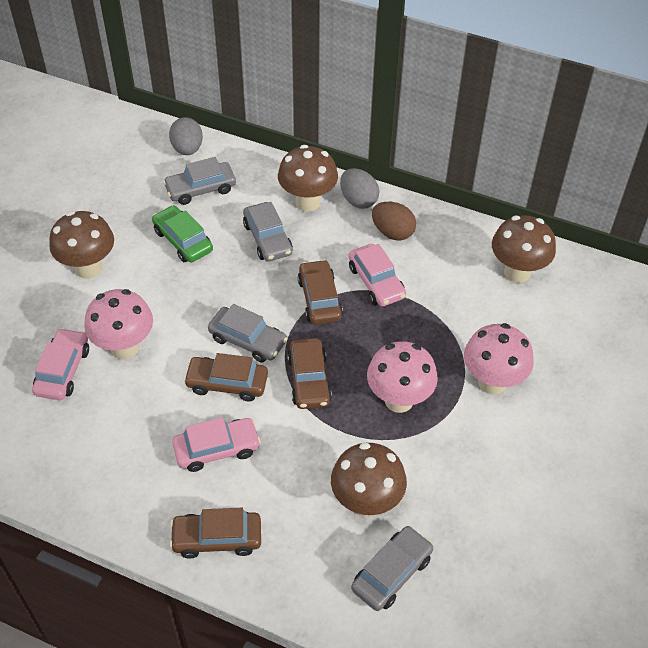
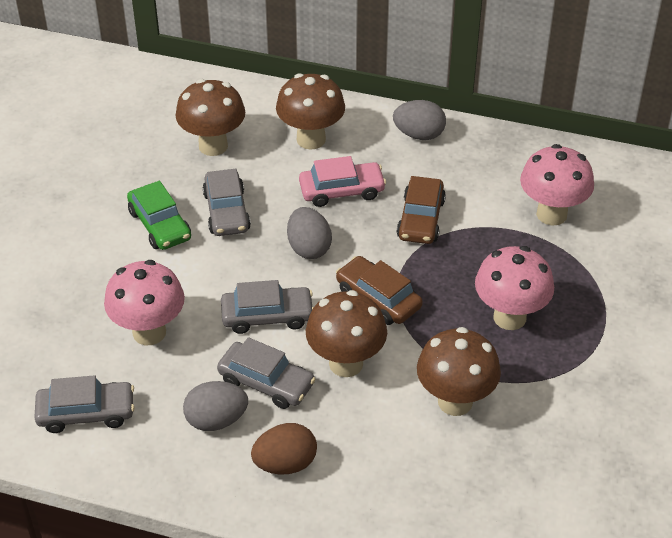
brown car: 4 -> 2
grey egg: 2 -> 3
pink car: 3 -> 1

